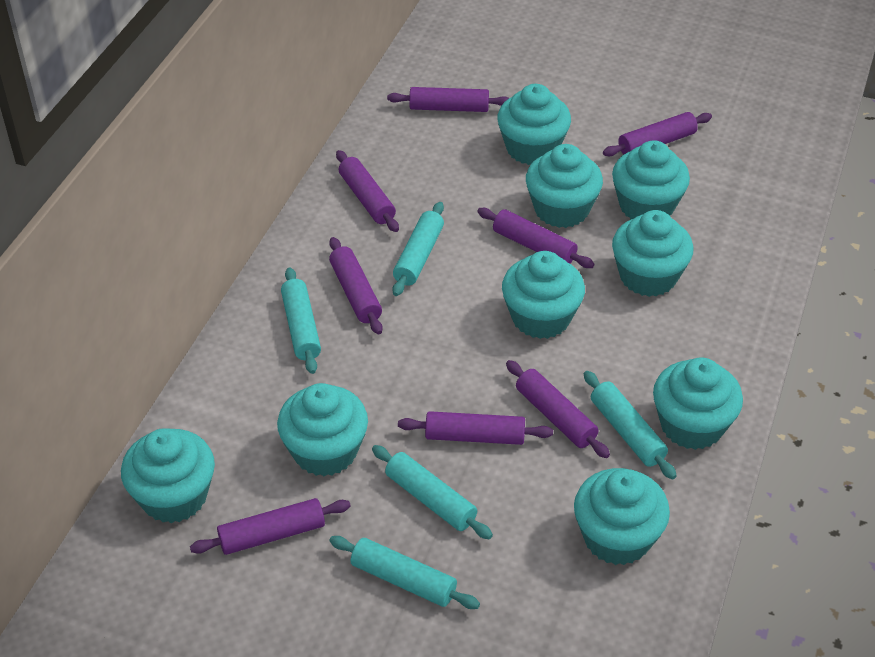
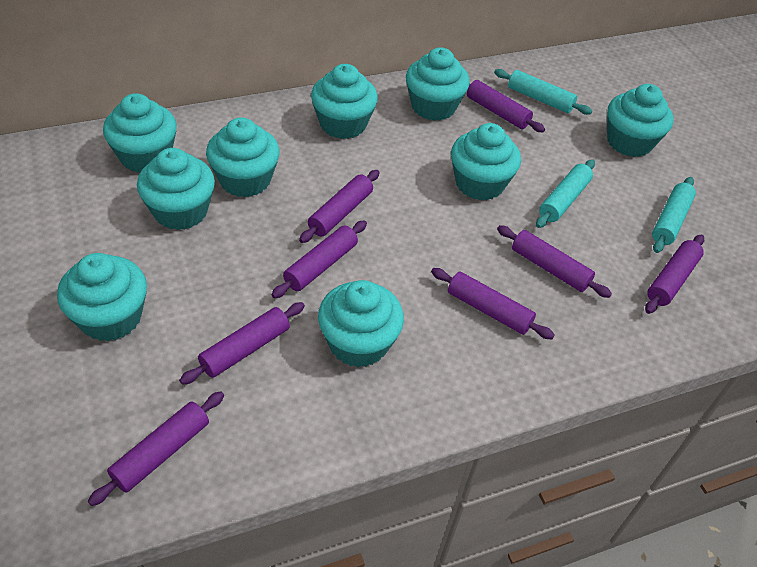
turquoise rolling pin: 5 -> 3

